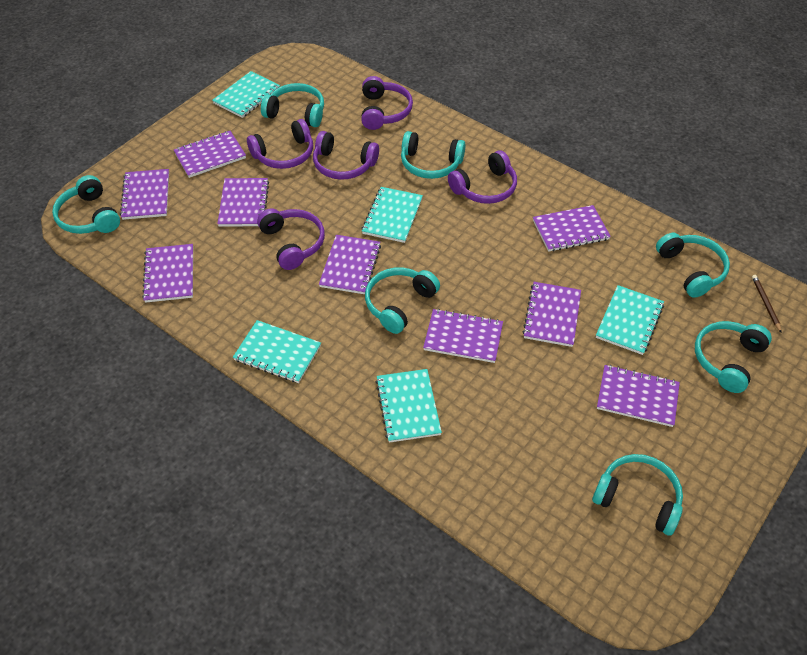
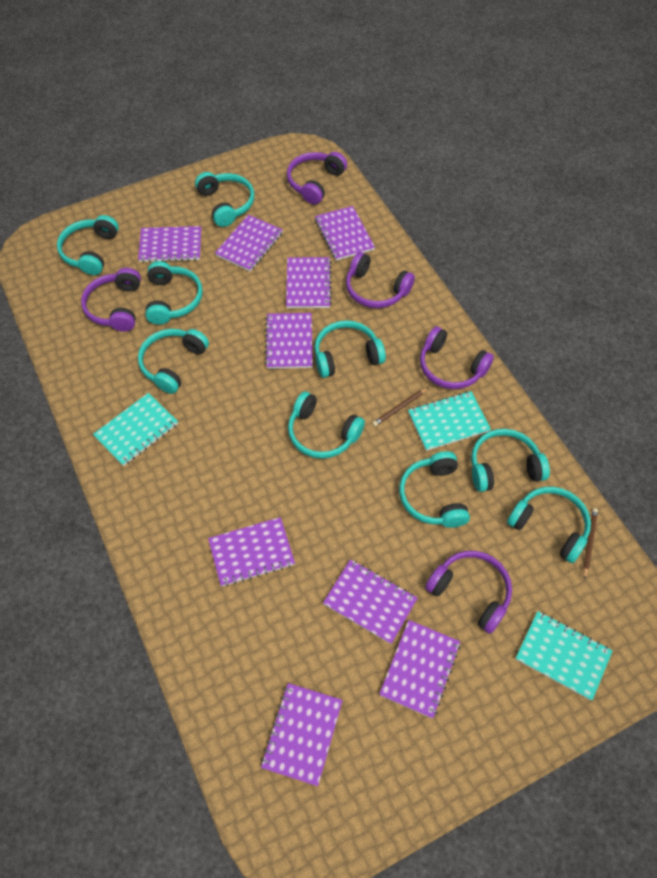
brown pencil: 1 -> 2
turquoise headphones: 7 -> 9
turquoise notebook: 5 -> 3

